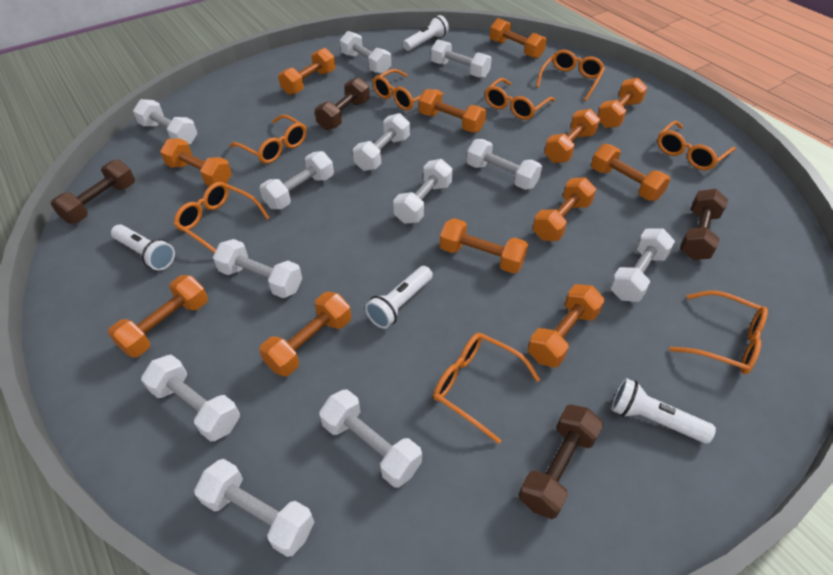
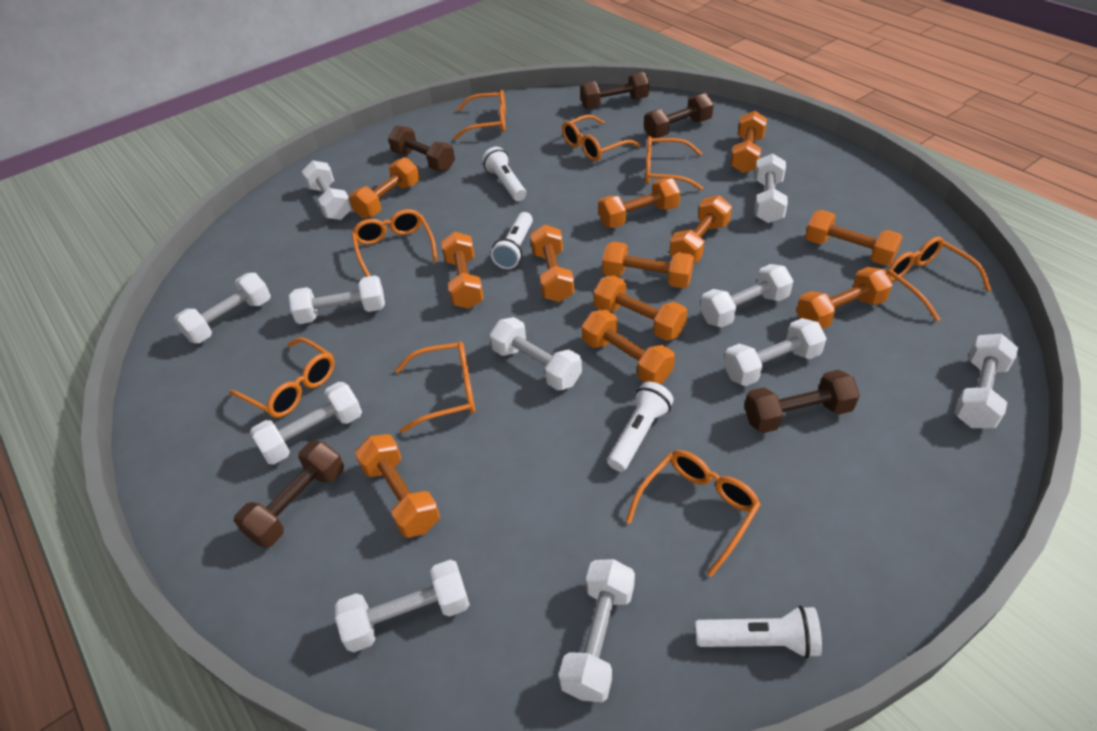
brown dumbbell: 4 -> 5
white dumbbell: 12 -> 11

